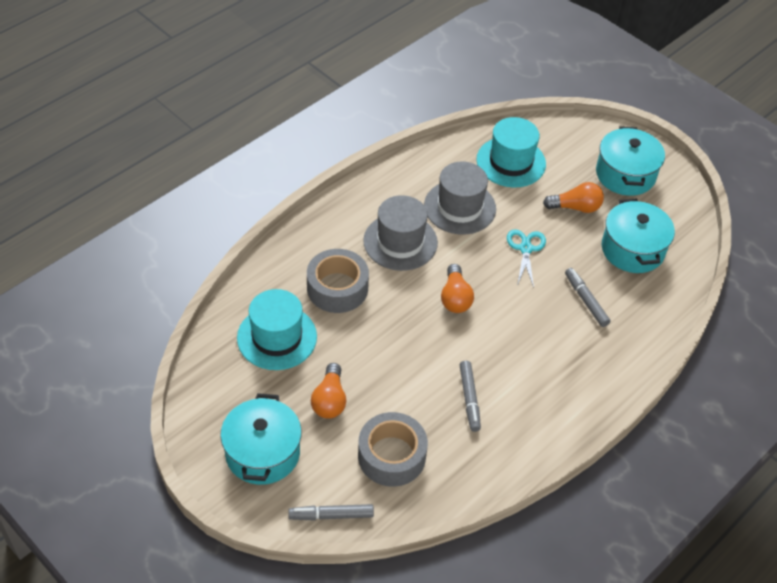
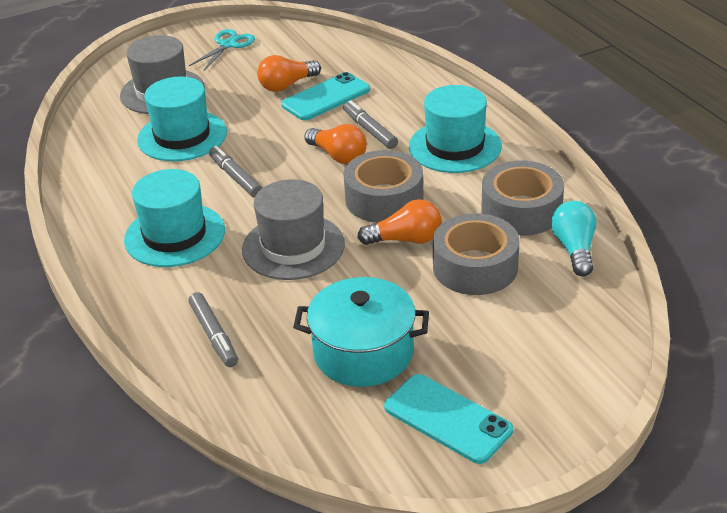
grey tape: 2 -> 3
turquoise hat: 2 -> 3
turquoise light bulb: 0 -> 1
turquoise phone: 0 -> 2
turquoise pot: 3 -> 1

